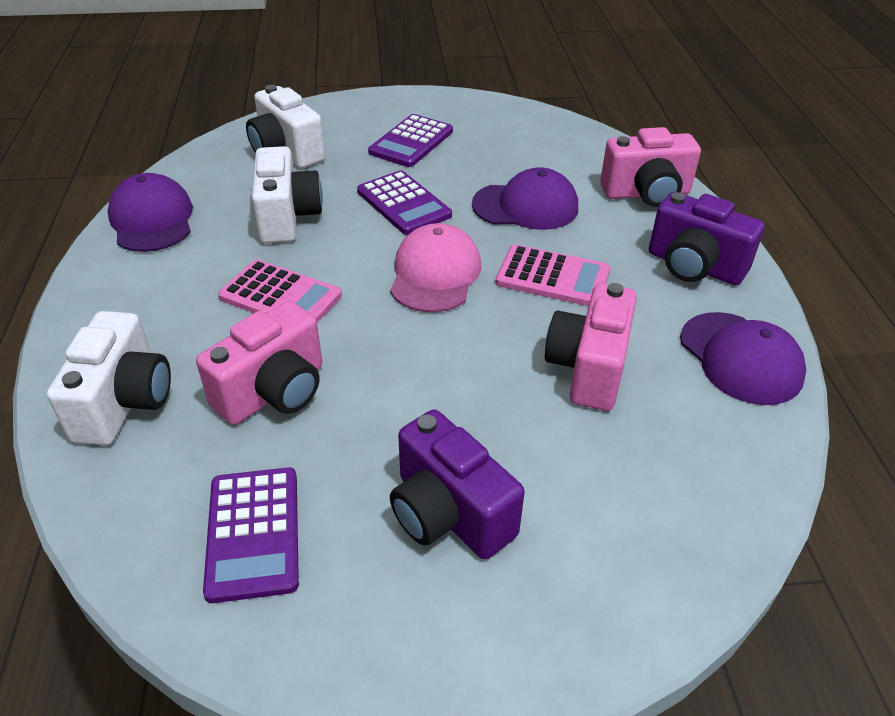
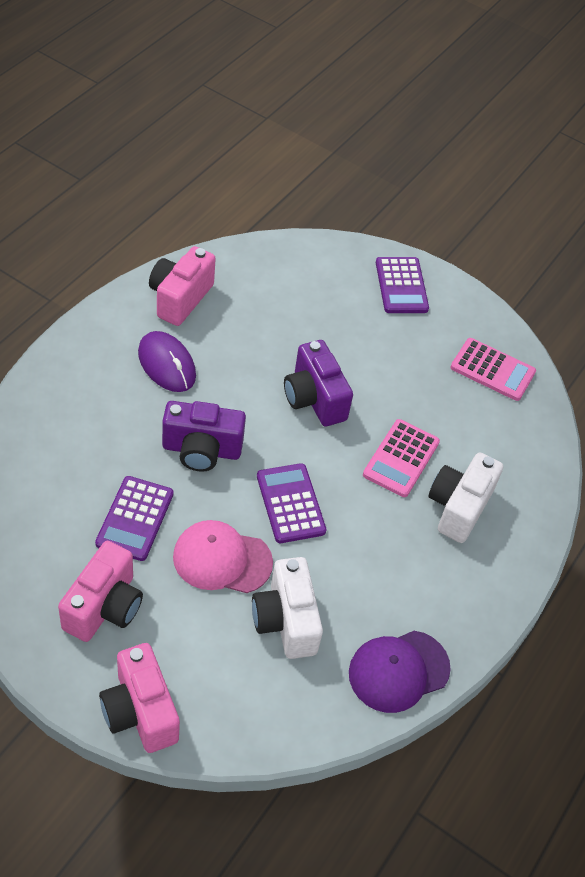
purple cap: 3 -> 1
purple mouse: 0 -> 1
white camera: 3 -> 2

